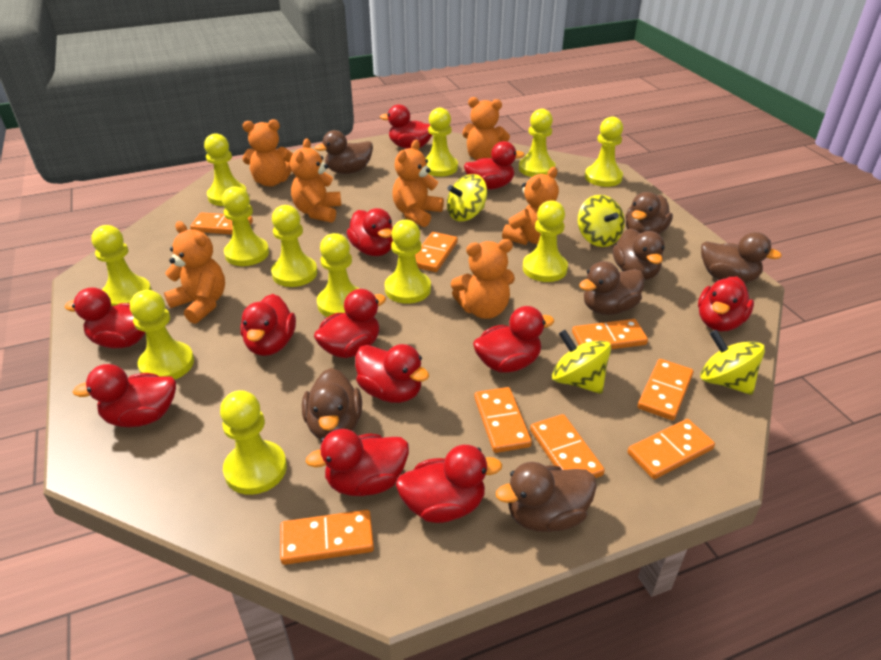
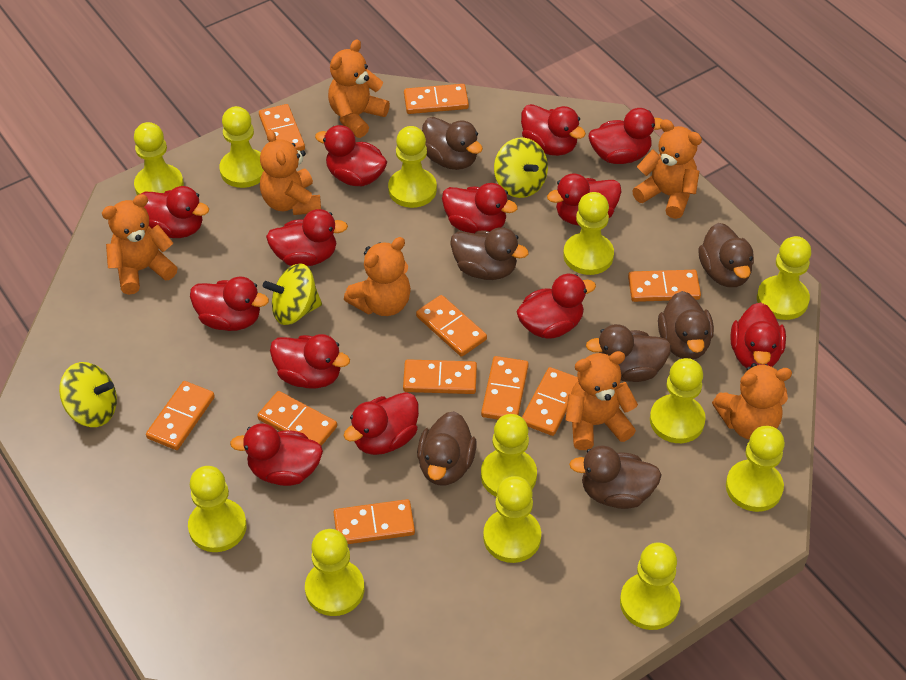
orange domino: 8 -> 10
red duck: 12 -> 13
yellow spinning top: 4 -> 3

